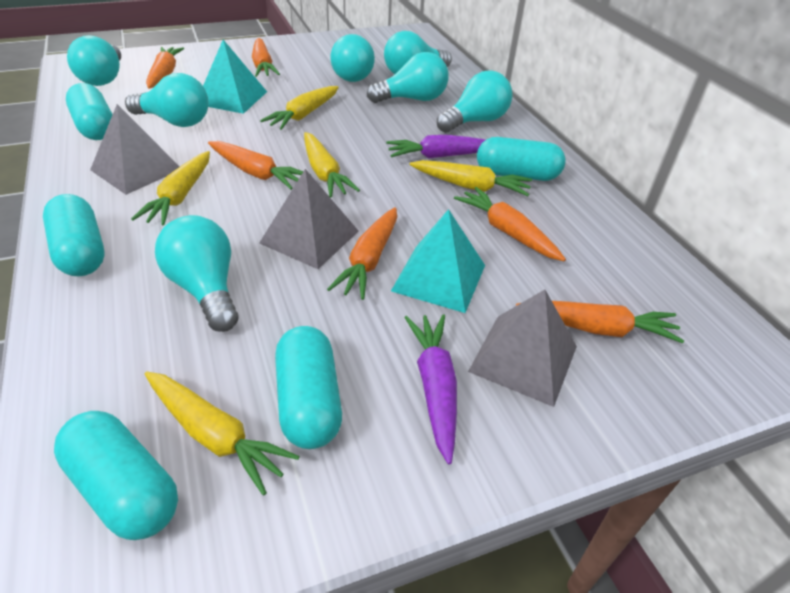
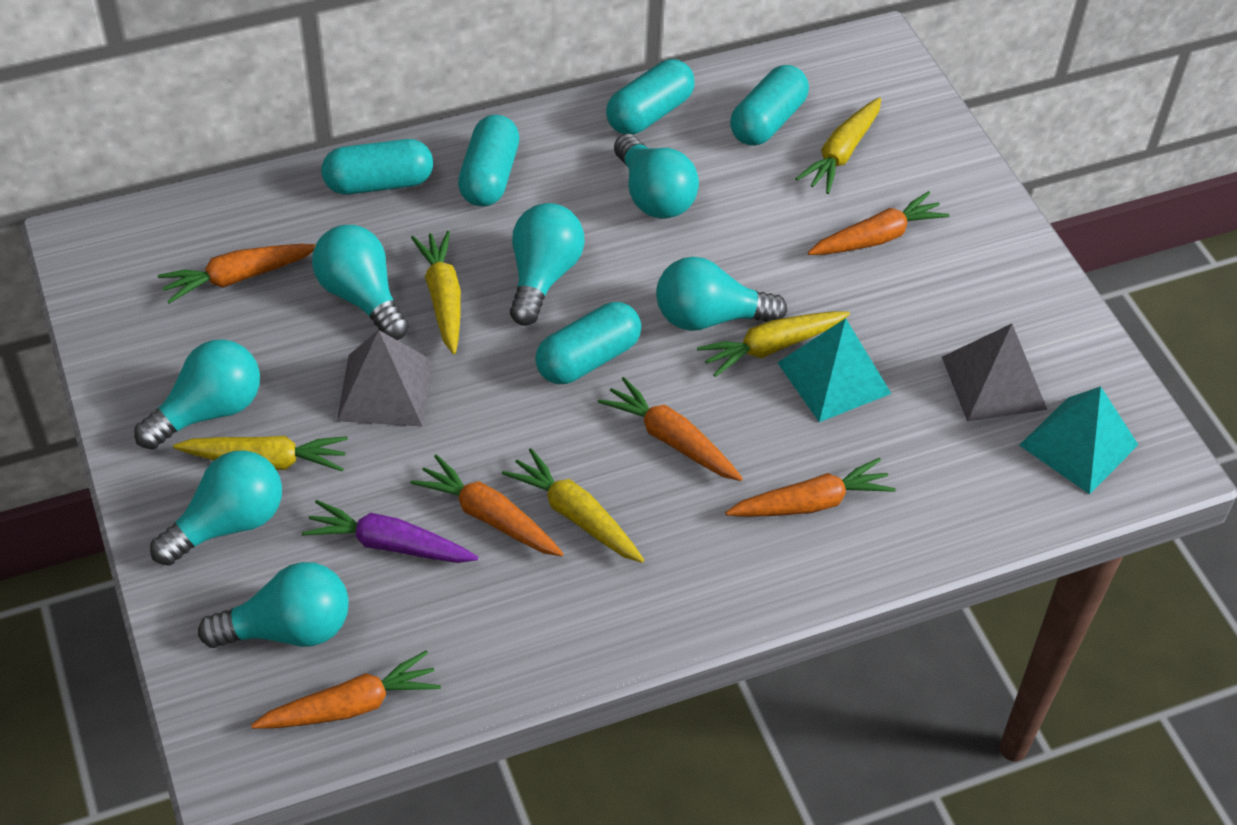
grey pyramid: 3 -> 2
purple carrot: 2 -> 1

